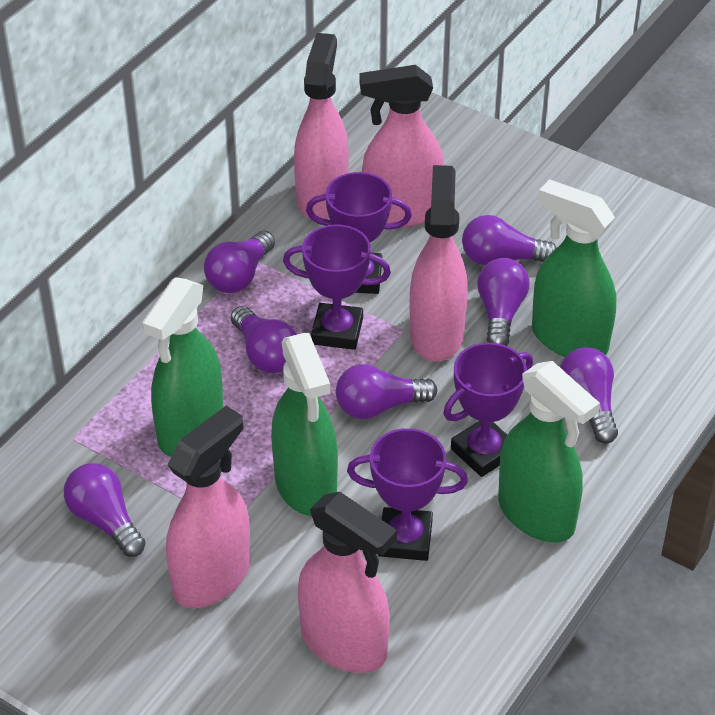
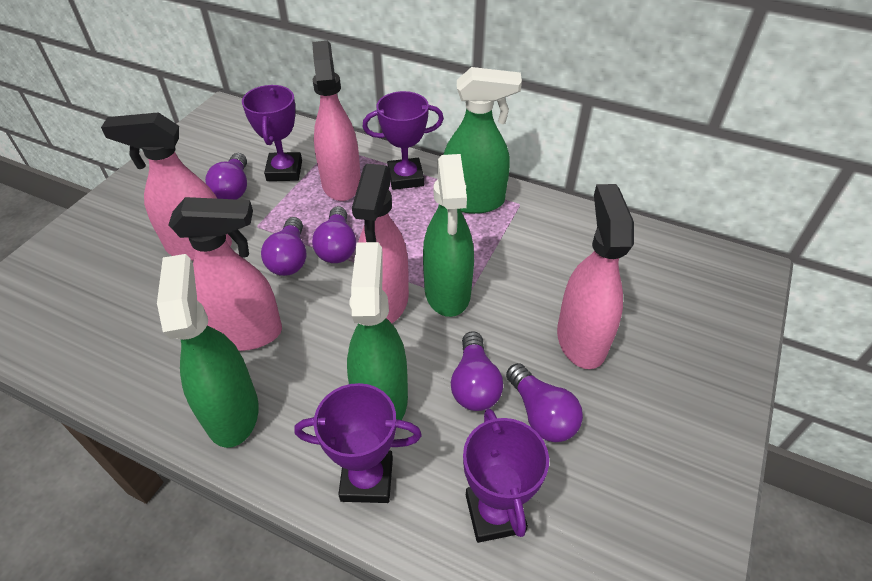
purple light bulb: 7 -> 5

